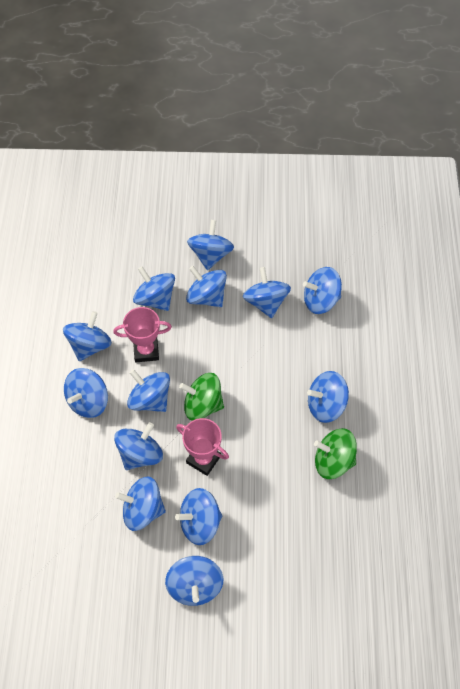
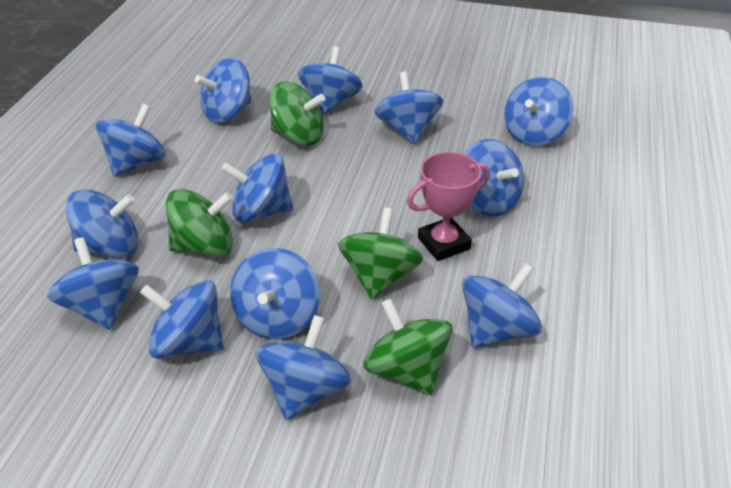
green spinning top: 2 -> 4
pink trophy: 2 -> 1

